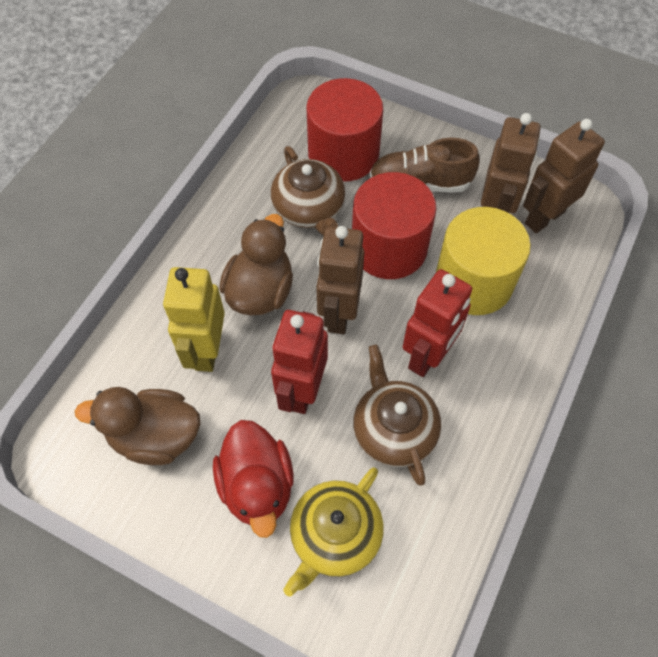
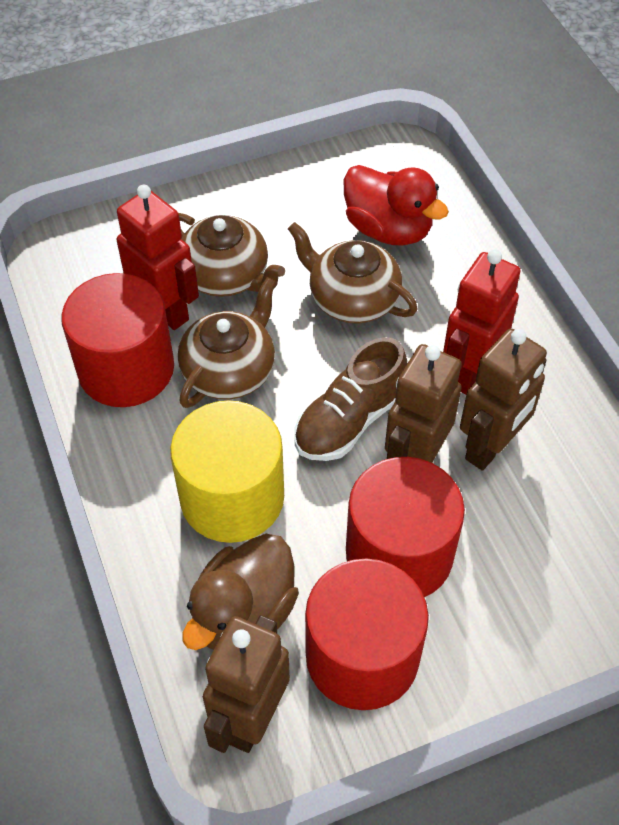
brown duck: 2 -> 1
brown teapot: 2 -> 3
red cylinder: 2 -> 3
yellow robot: 1 -> 0
yellow teapot: 1 -> 0

